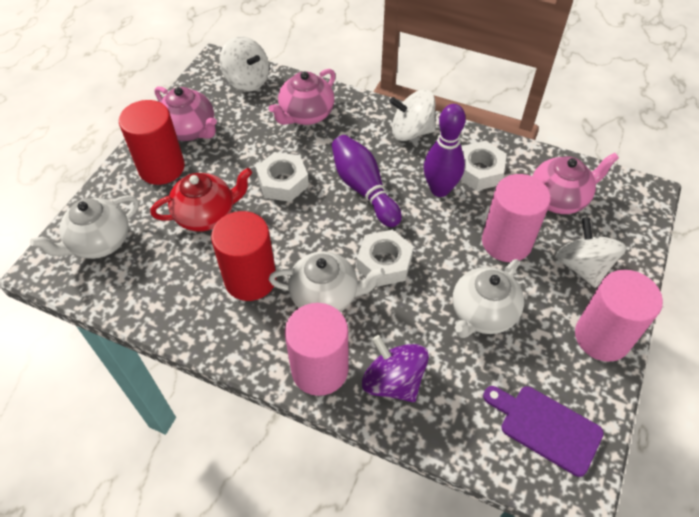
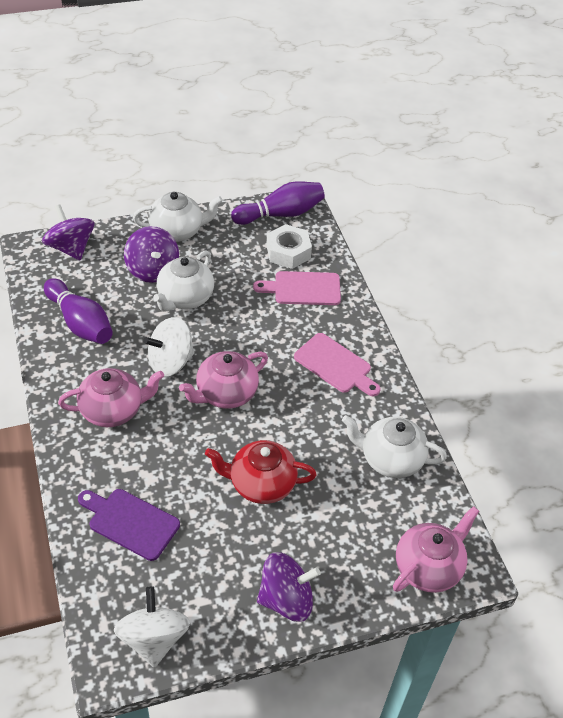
pink cutting board: 0 -> 2
pink cylinder: 3 -> 0
purple spinning top: 1 -> 3
red cylinder: 2 -> 0
white nut: 3 -> 1
white spinning top: 3 -> 2

